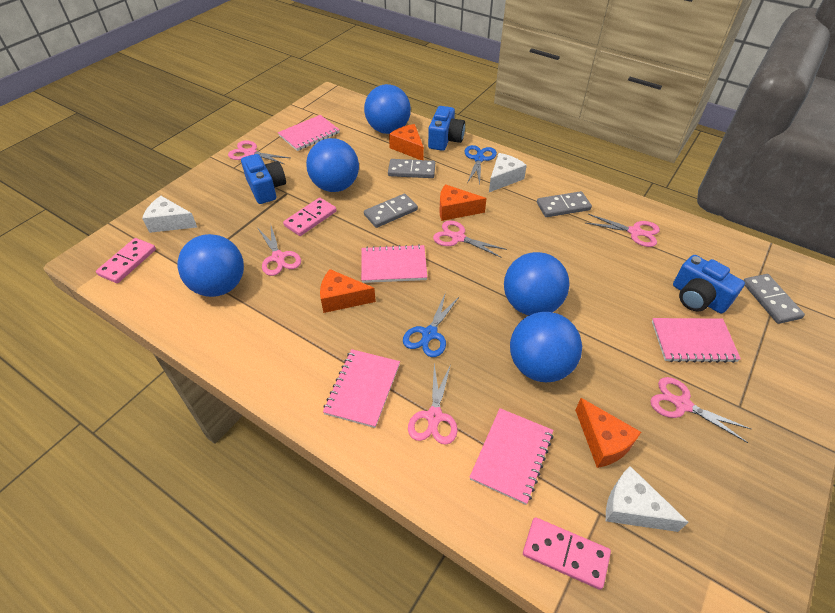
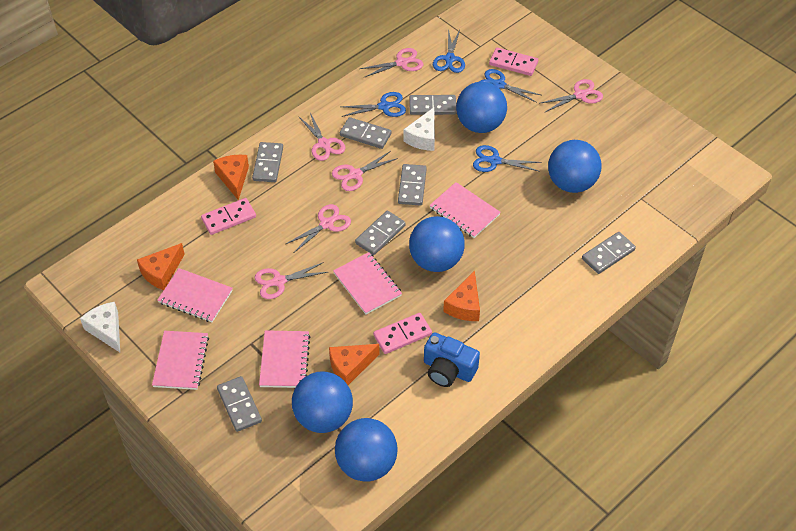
blue camera: 3 -> 1
blue scissors: 2 -> 4
grey domino: 4 -> 7
white cheese: 3 -> 2

